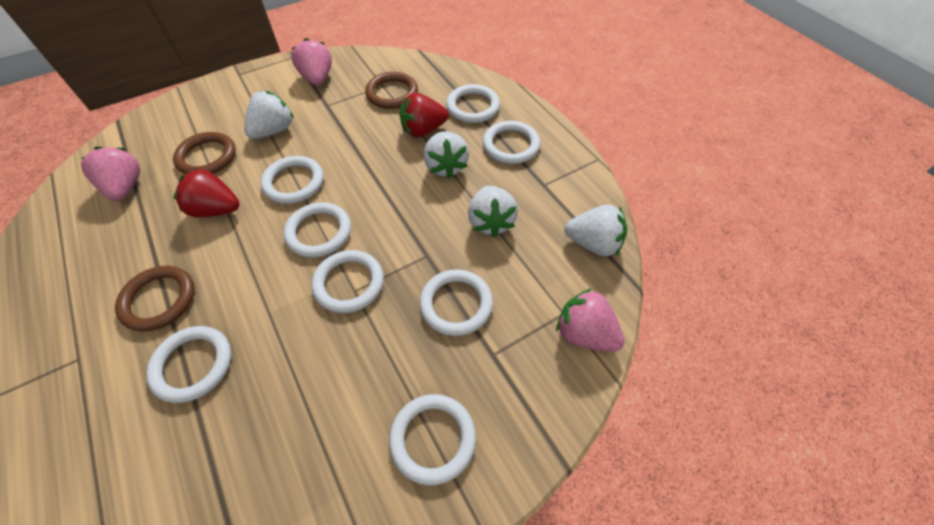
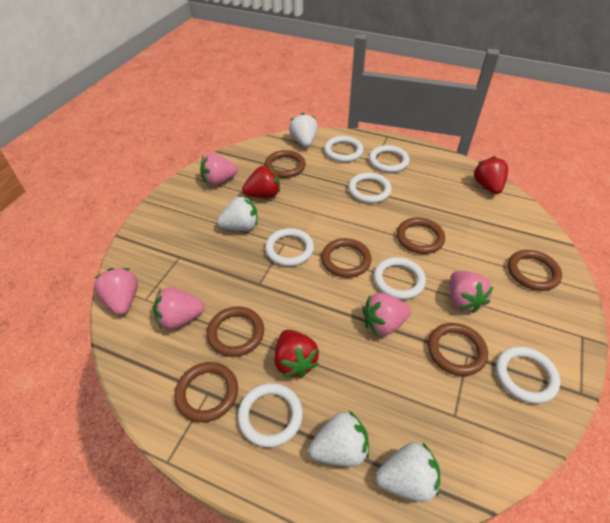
brown ring: 3 -> 7
pink strawberry: 3 -> 5
red strawberry: 2 -> 3
white ring: 8 -> 7

